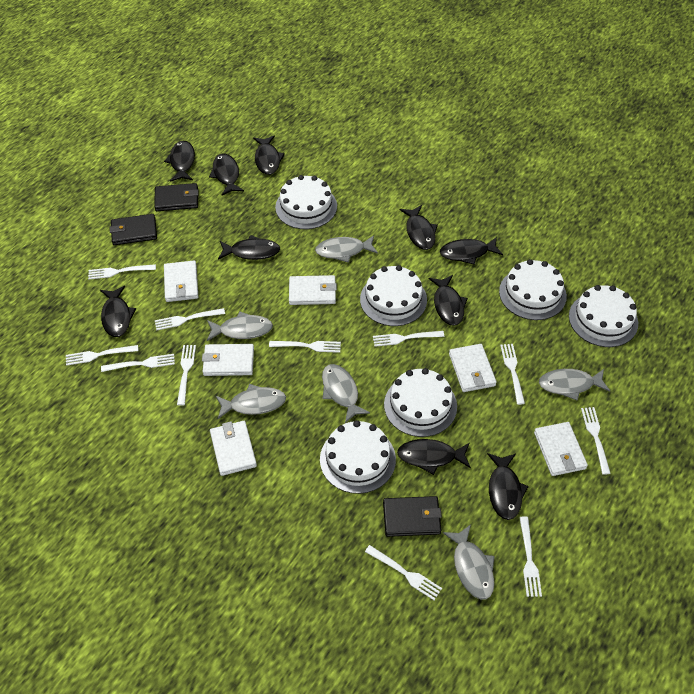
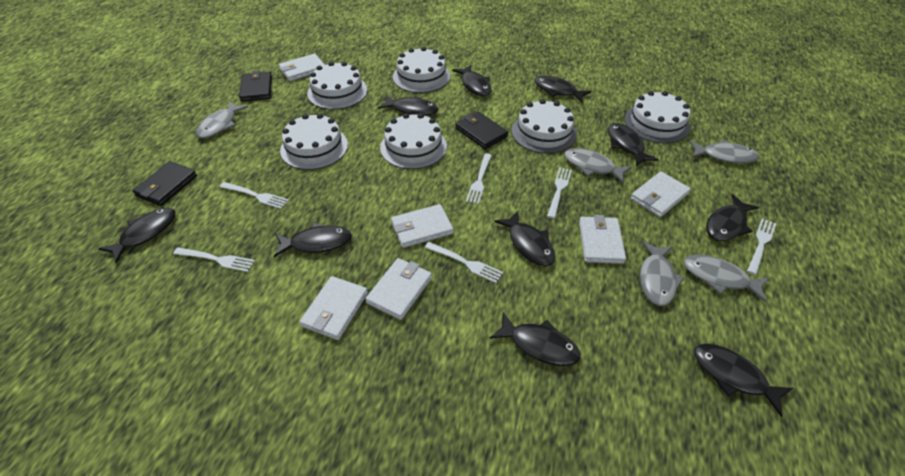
grey fish: 6 -> 5
white fork: 11 -> 6

